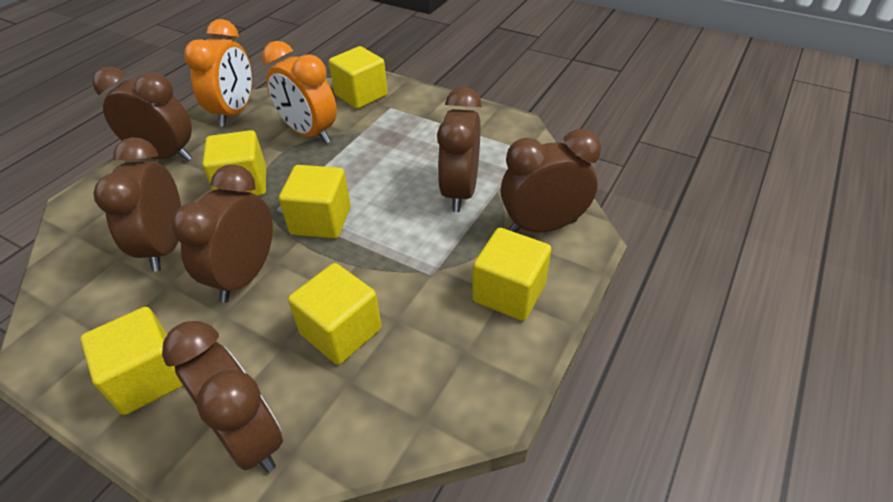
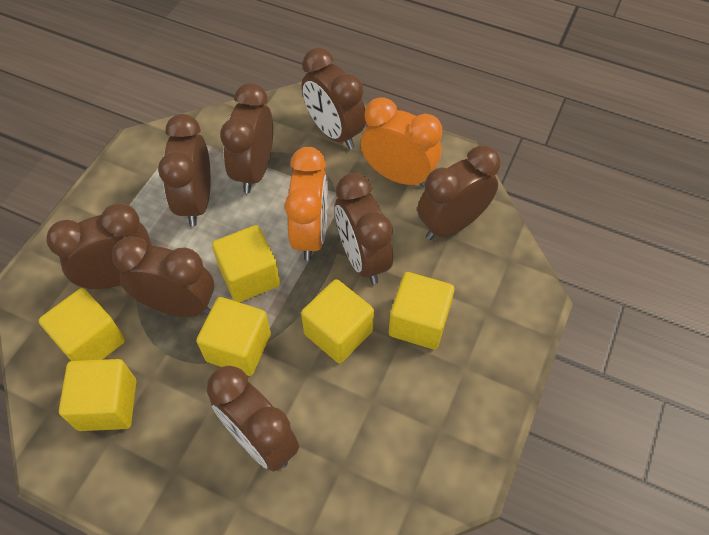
brown clock: 6 -> 8

